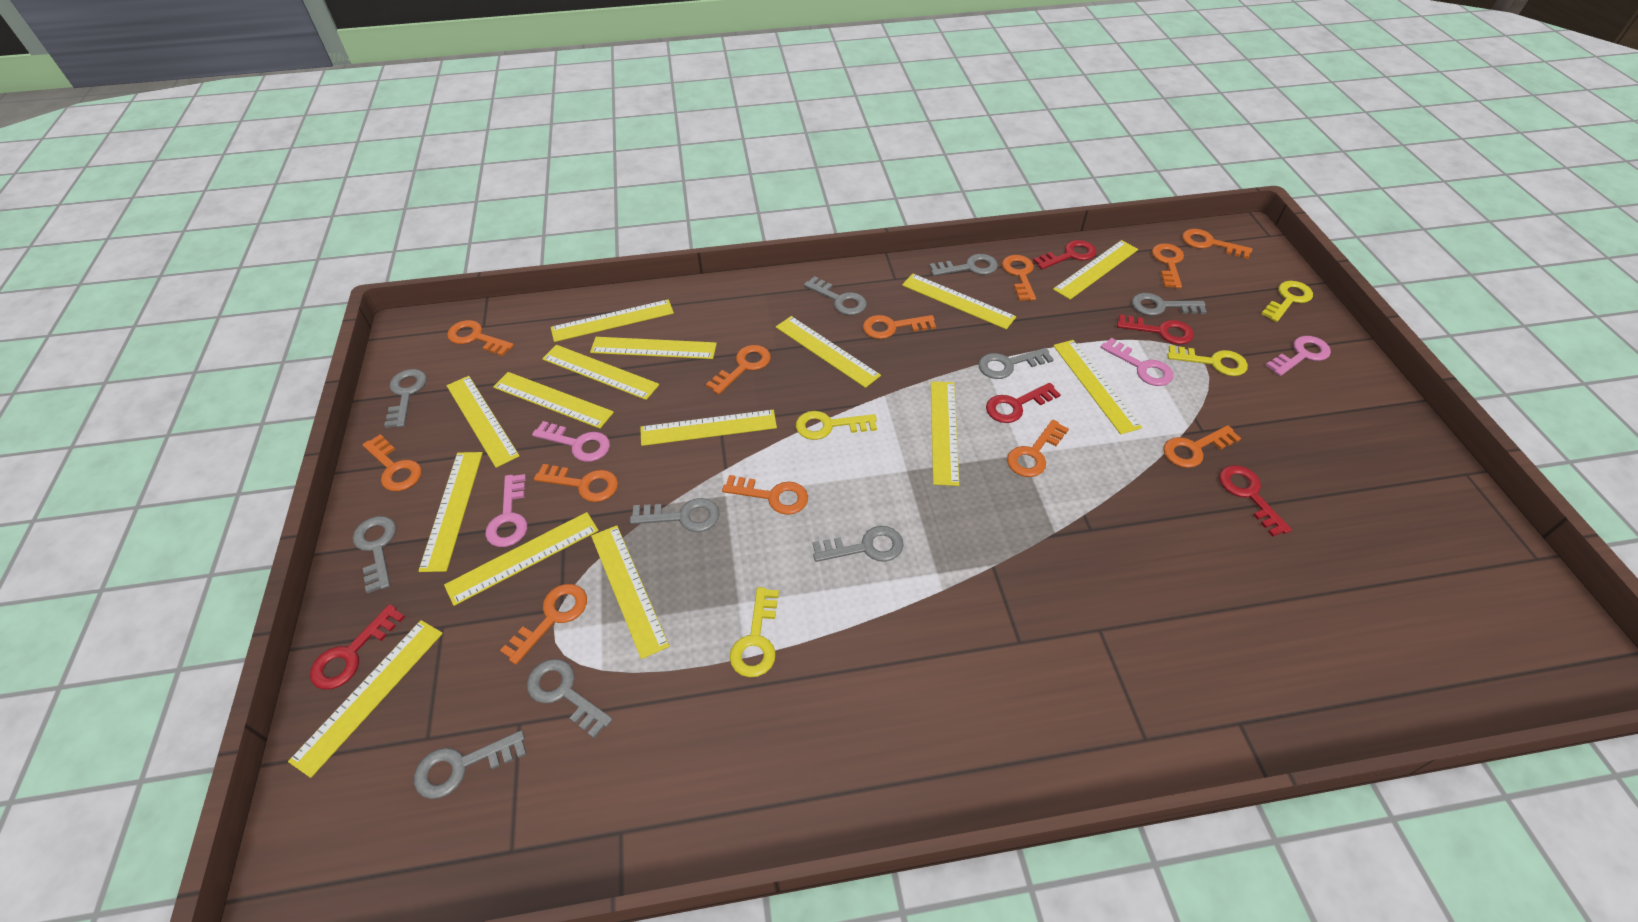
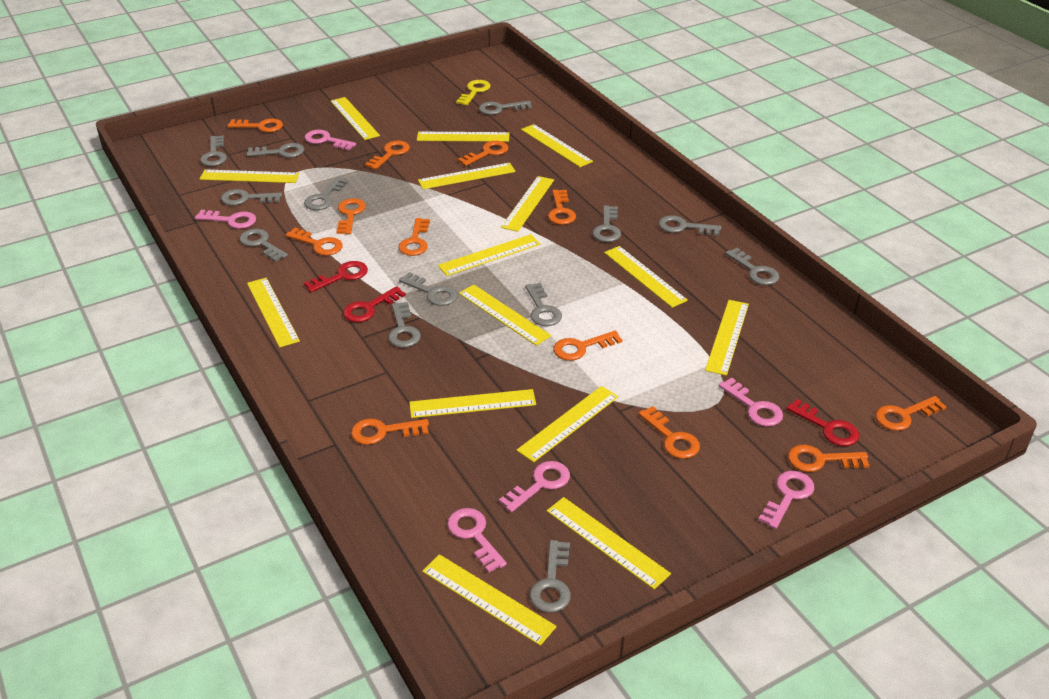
grey key: 10 -> 13
pink key: 4 -> 6
red key: 5 -> 3
yellow key: 4 -> 1

